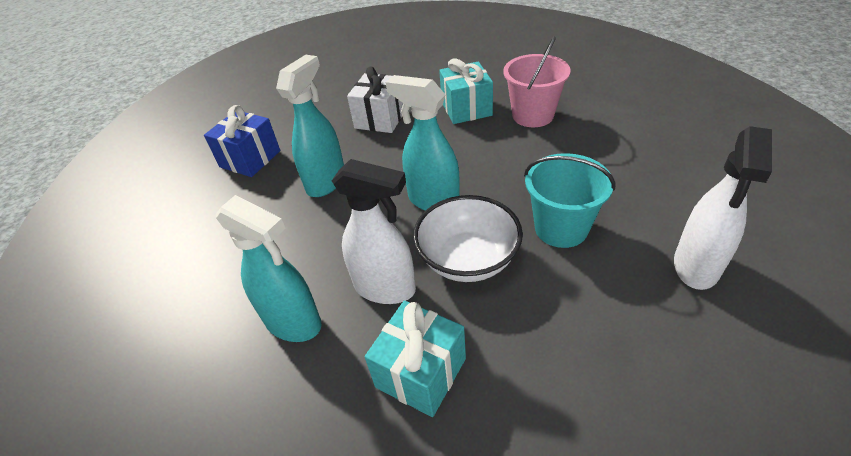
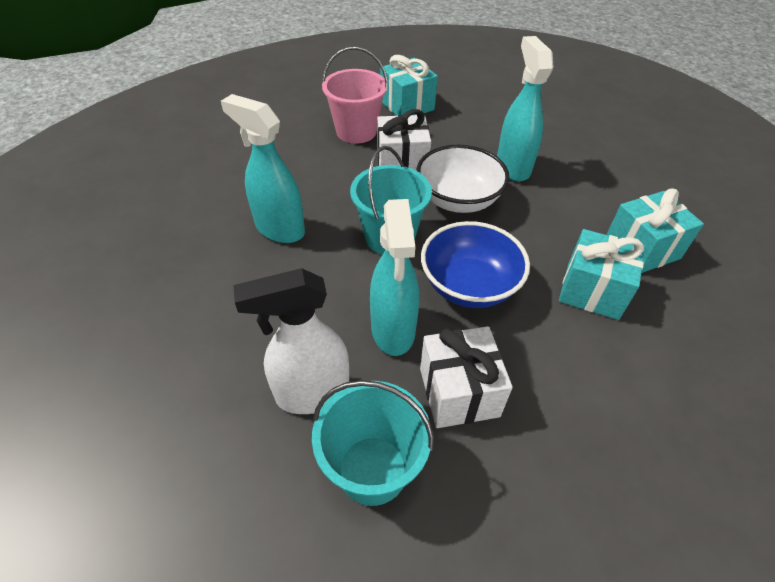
blue bowl: 0 -> 1
blue gift: 1 -> 0
turquoise bucket: 1 -> 2
turquoise gift: 2 -> 3
white gift: 1 -> 2
white spray bottle: 2 -> 1

